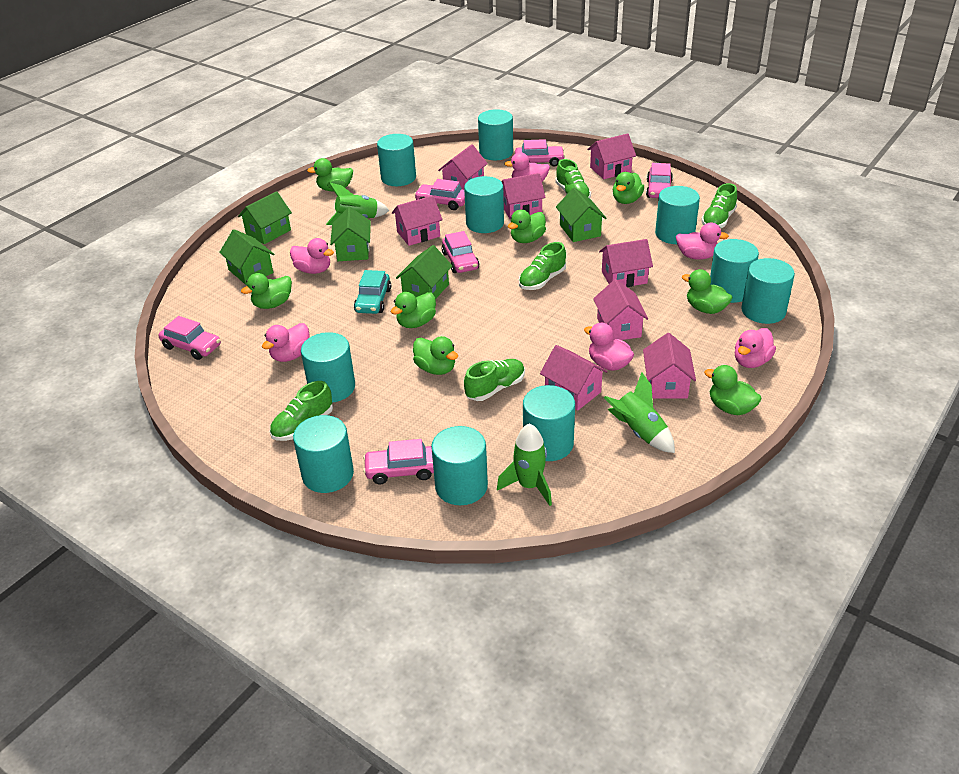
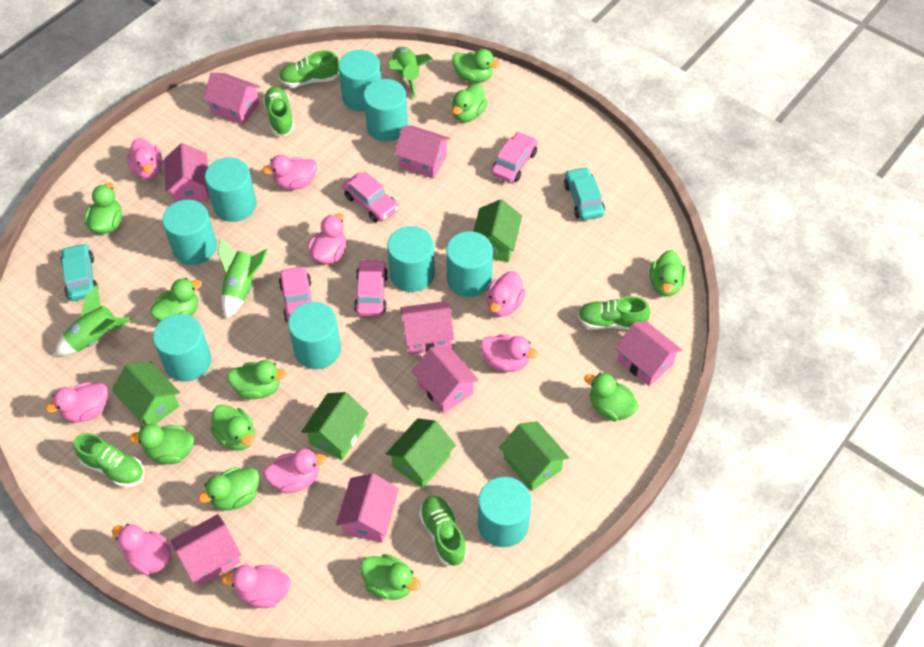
green duck: 8 -> 11
pink car: 6 -> 4
pink duck: 6 -> 9
turquoise car: 1 -> 2
turquoise cylinder: 10 -> 9

